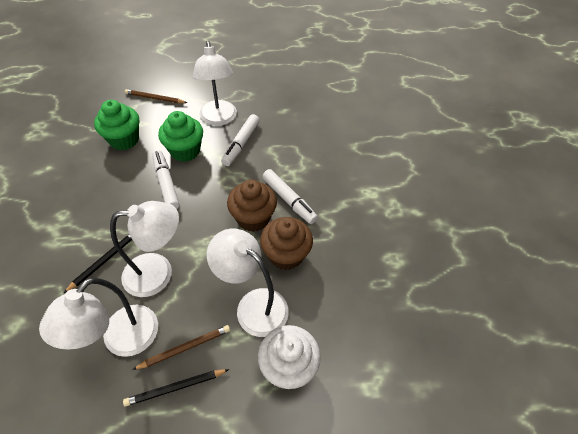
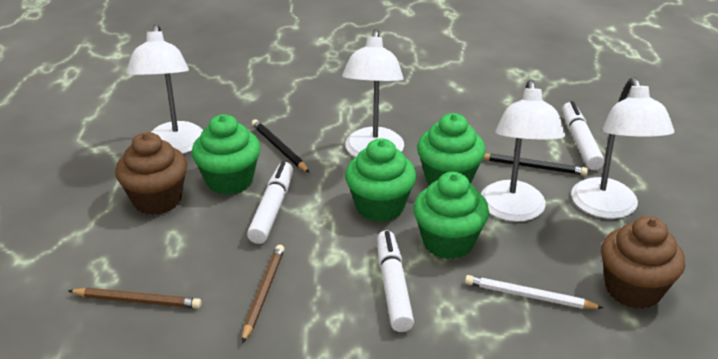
green cupcake: 2 -> 4
white cupcake: 1 -> 0
white pencil: 0 -> 1

